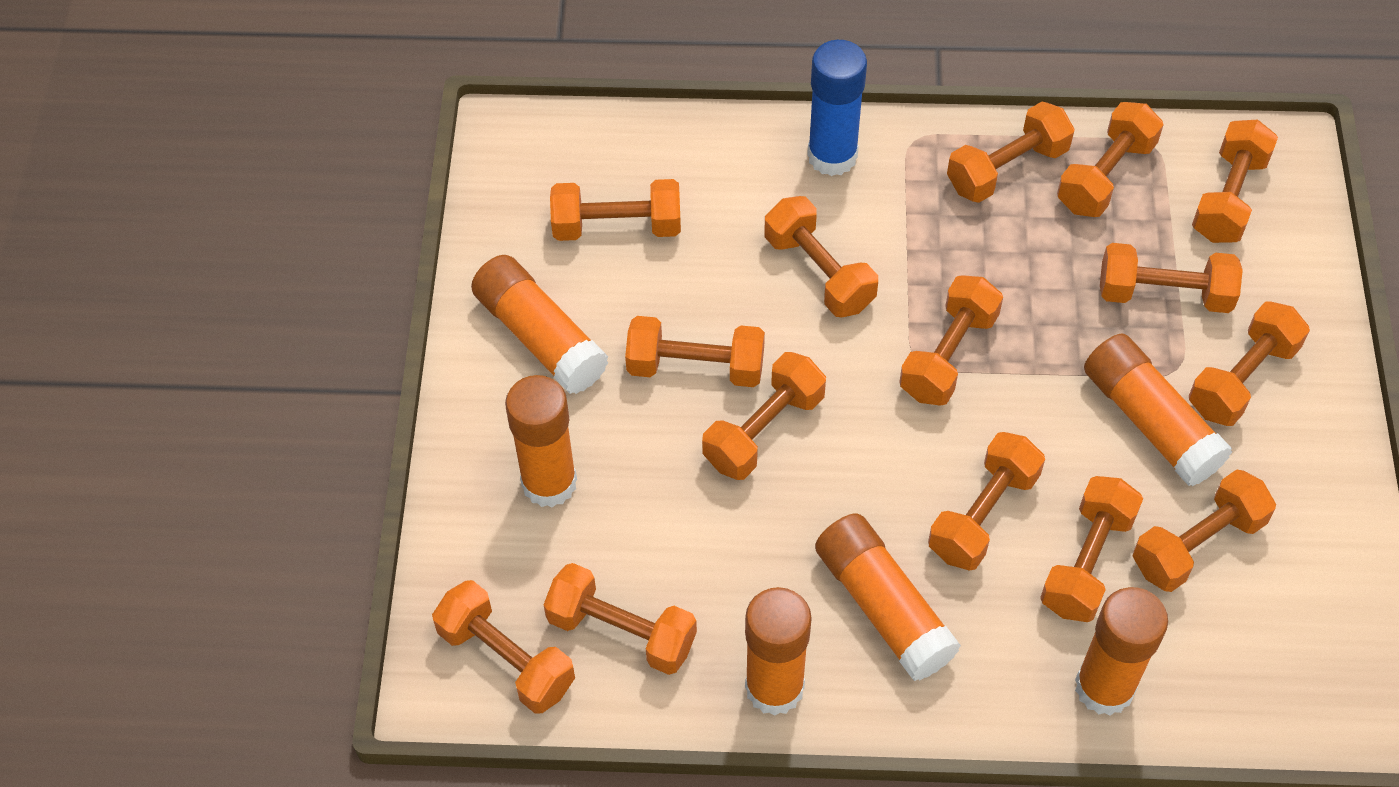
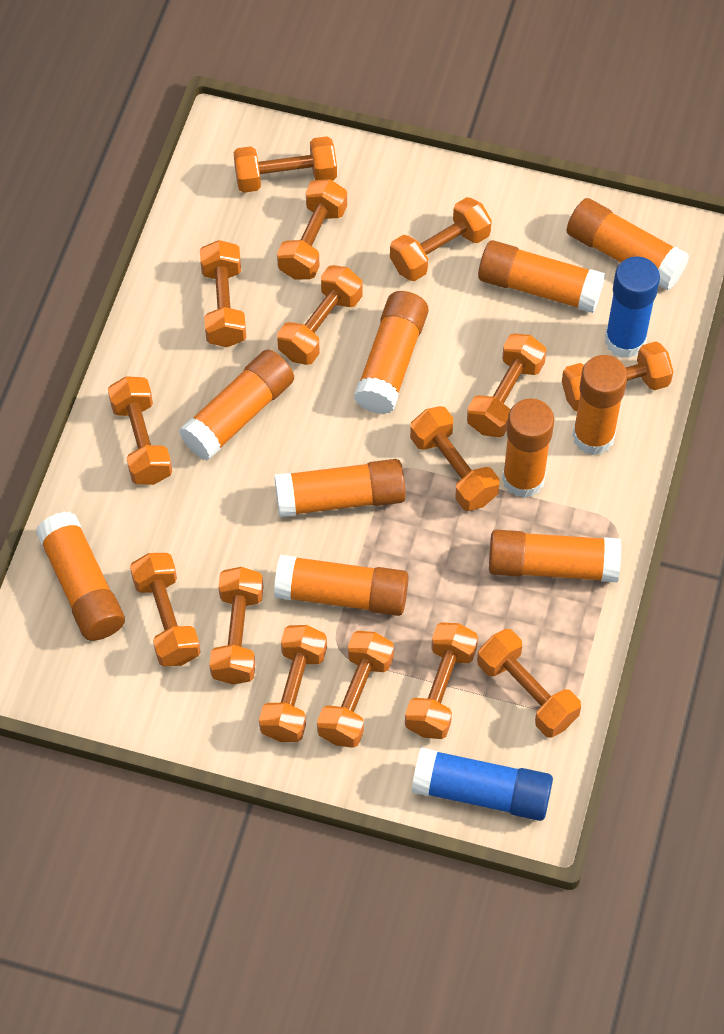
blue glue stick: 1 -> 2
orange glue stick: 6 -> 10

